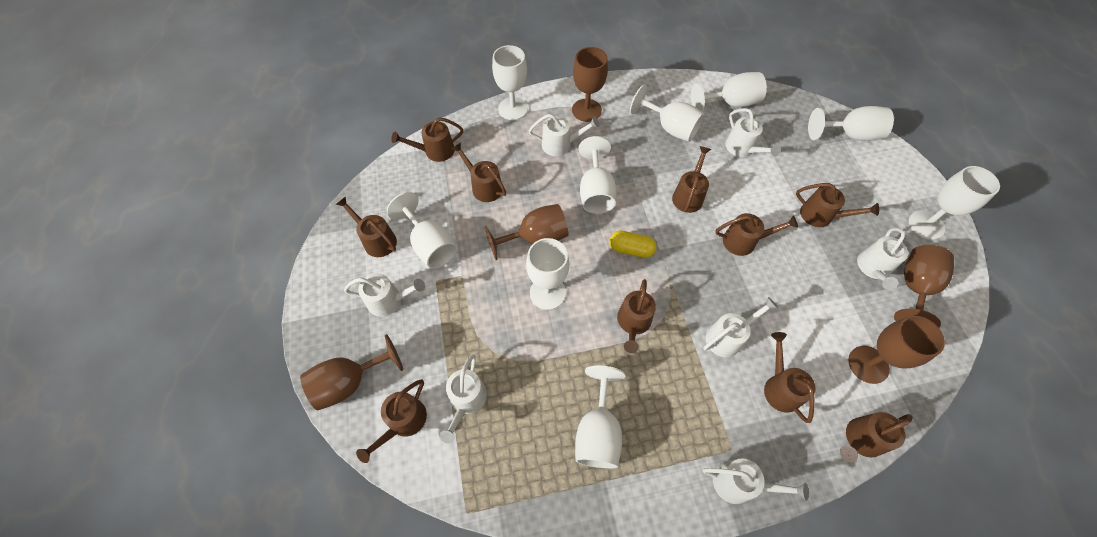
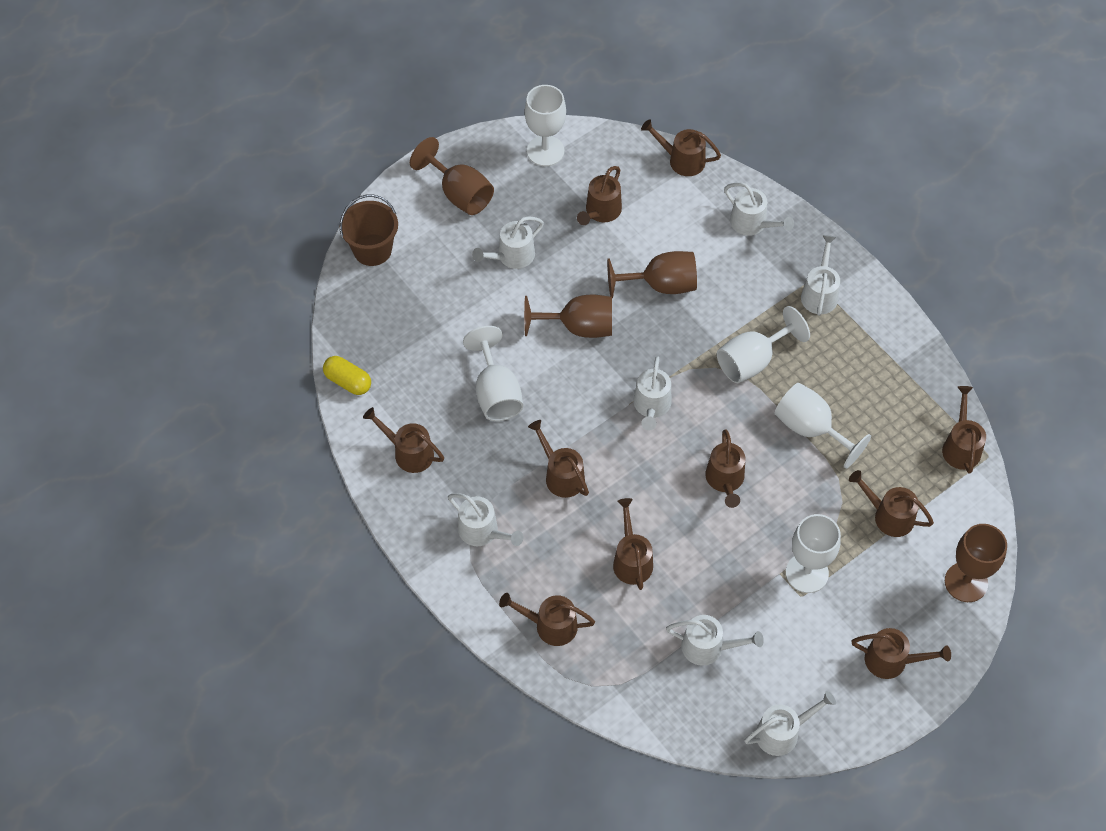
brown bucket: 0 -> 1
brown goblet: 5 -> 4
white goblet: 9 -> 5

